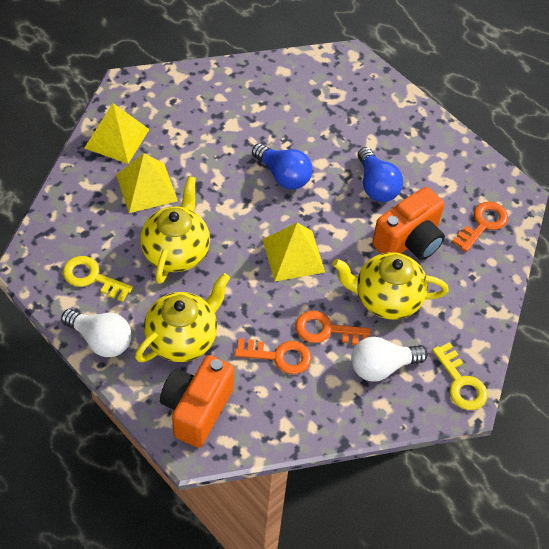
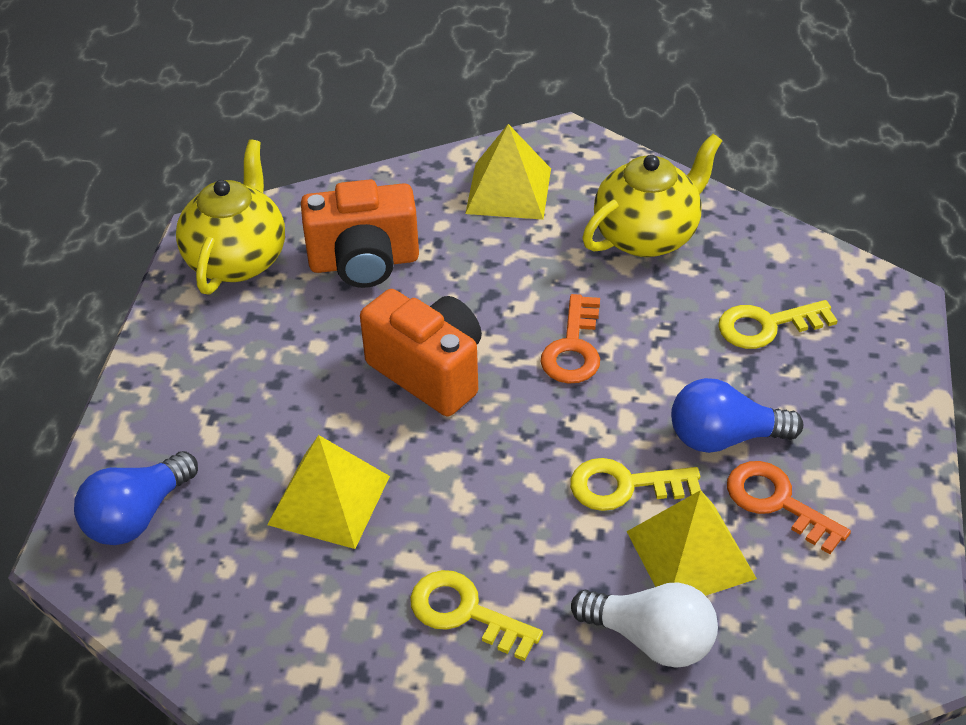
orange key: 3 -> 2
white light bulb: 2 -> 1
yellow key: 2 -> 3
yellow teapot: 3 -> 2

